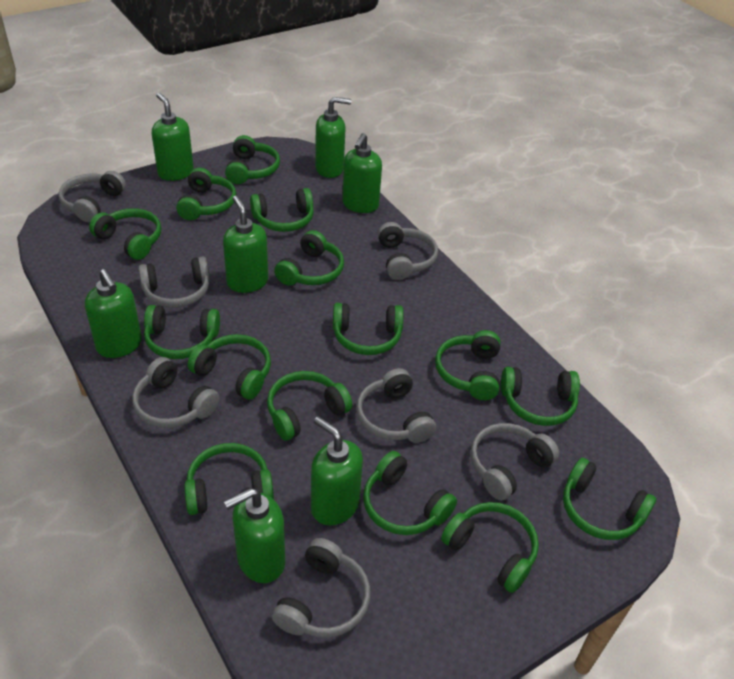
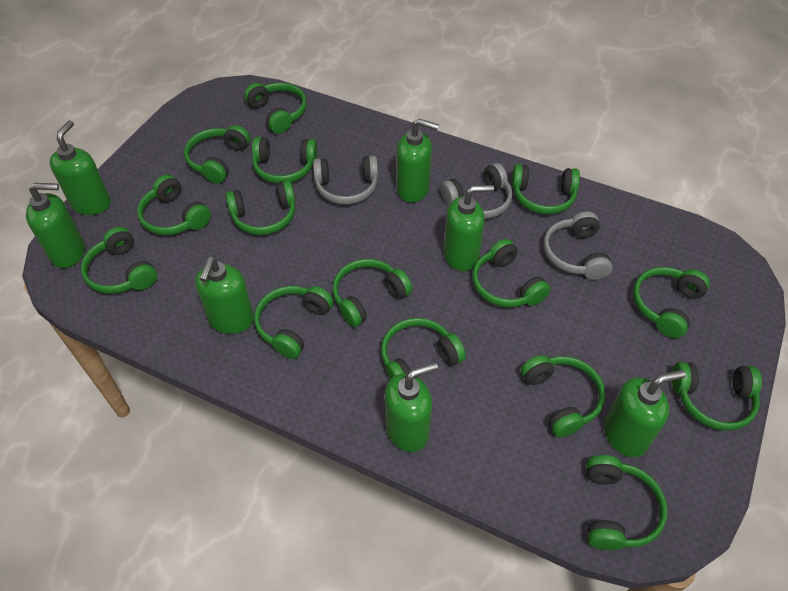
grey headphones: 7 -> 3

